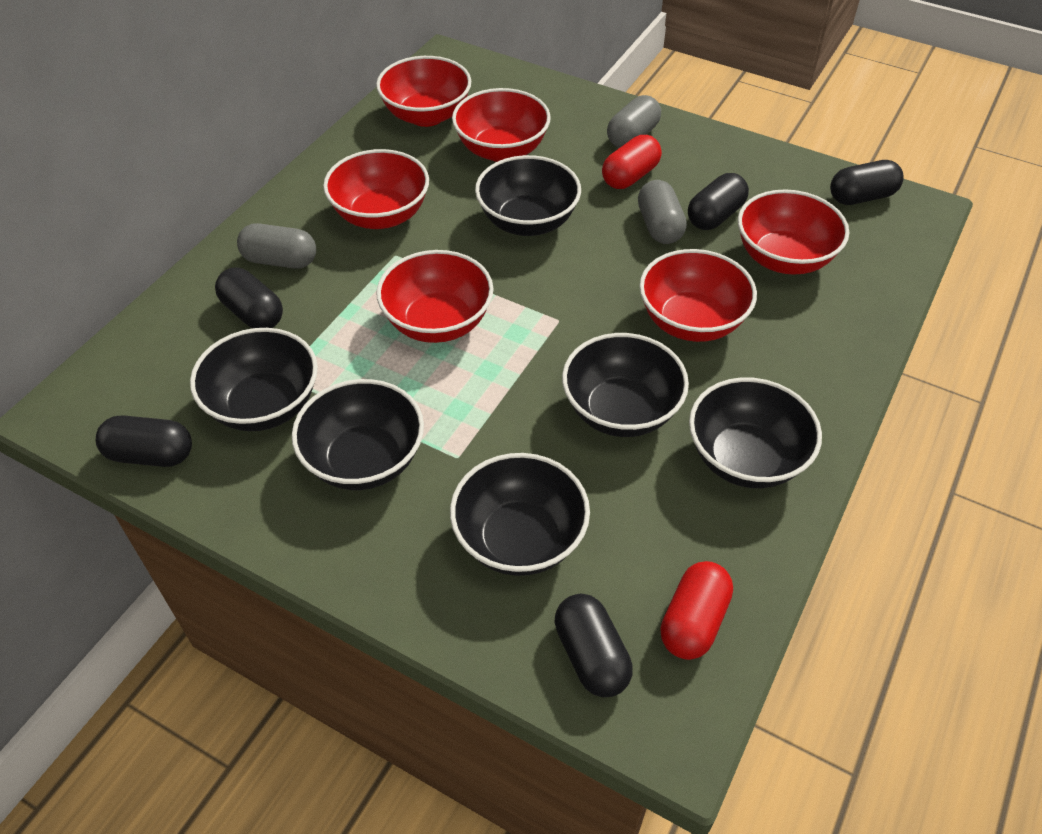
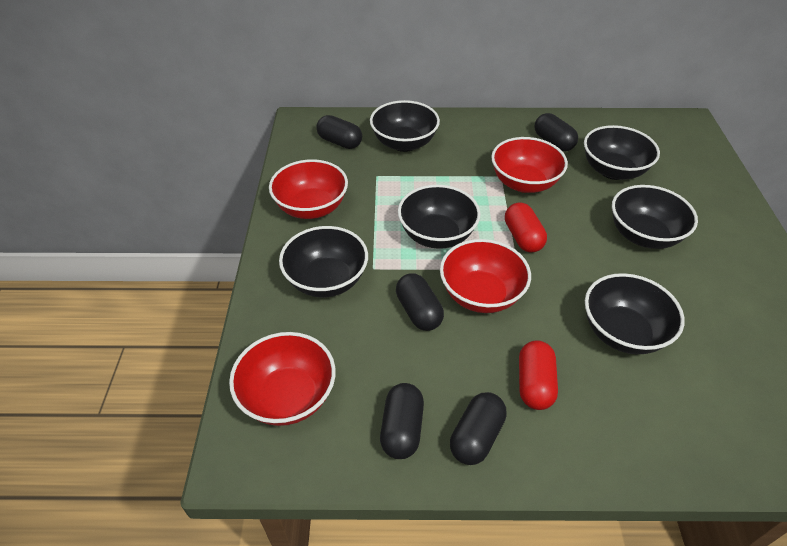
grey capsule: 3 -> 0
red bowl: 6 -> 4

